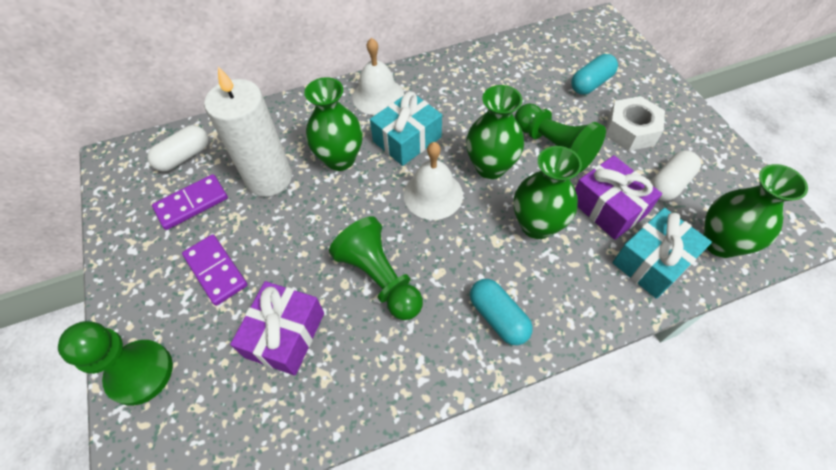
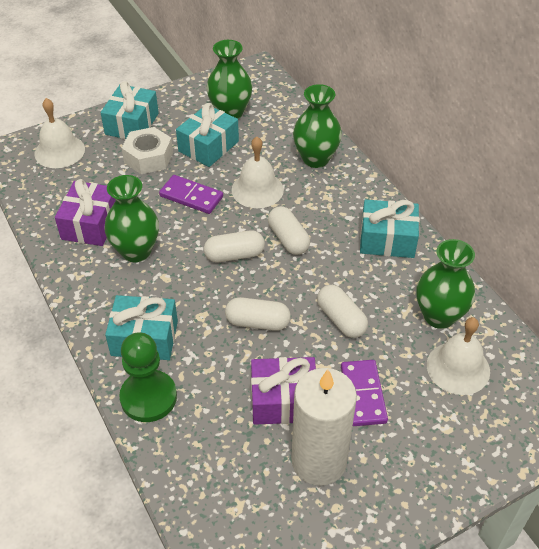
green pawn: 3 -> 1
turquoise capsule: 2 -> 0
turquoise gift: 2 -> 4
white bell: 2 -> 3
white capsule: 2 -> 4

